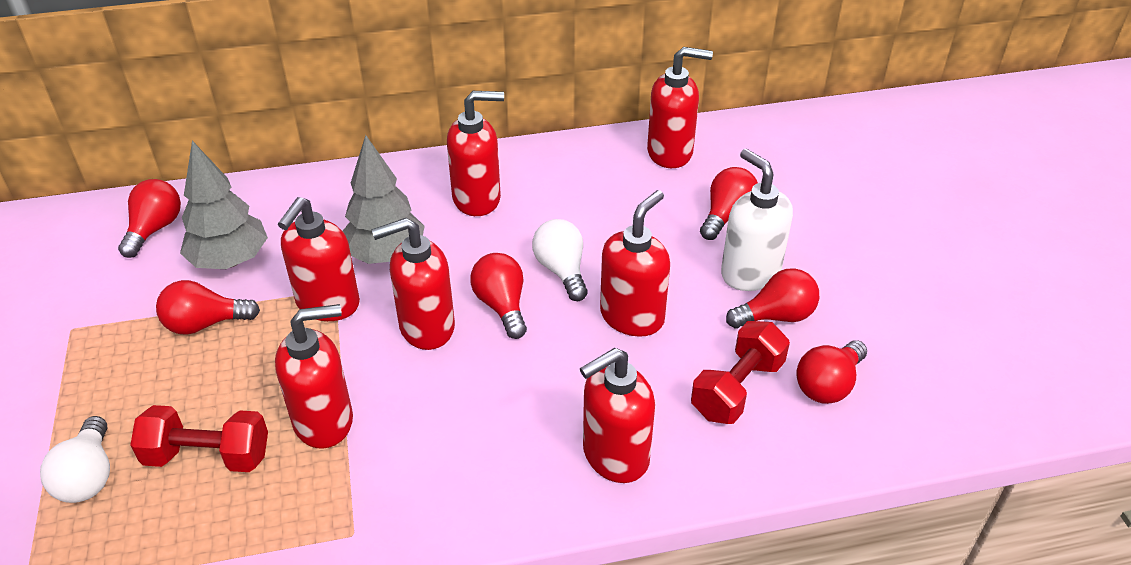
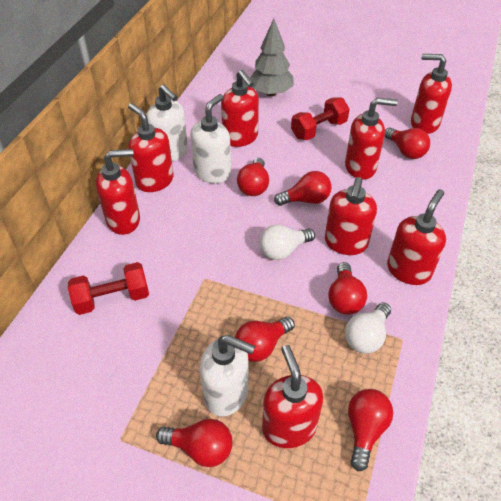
grey tree: 2 -> 1
red light bulb: 6 -> 7
red soap dispenser: 7 -> 8
white soap dispenser: 1 -> 3

